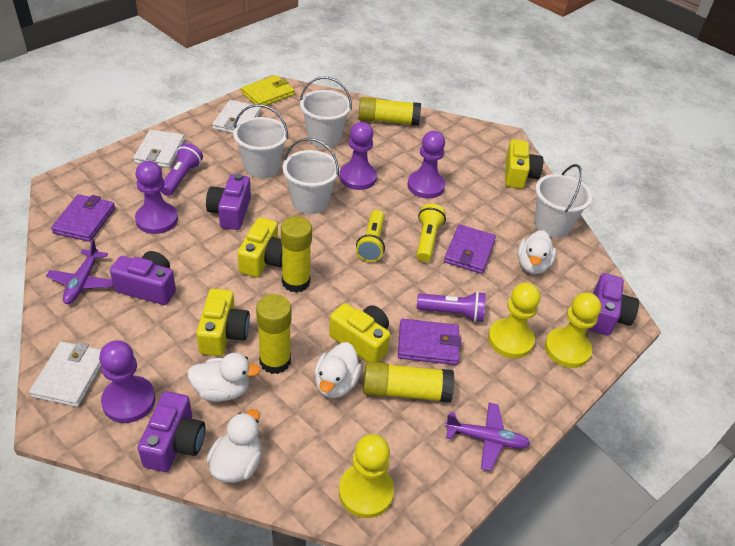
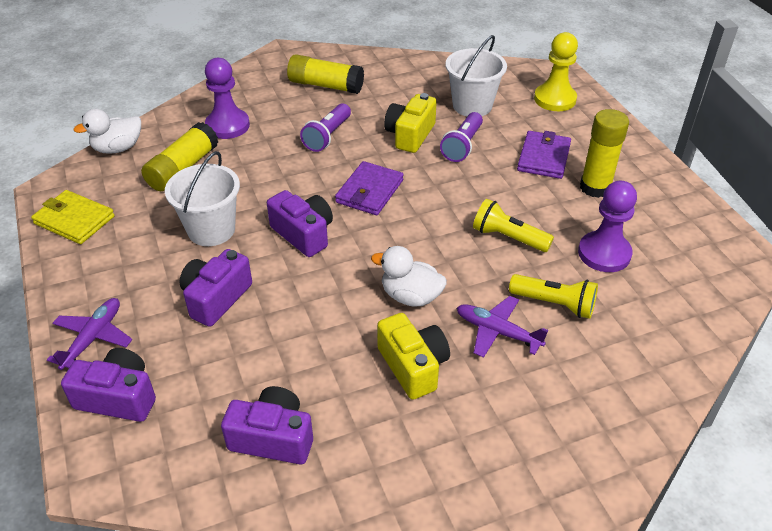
purple pawn: 4 -> 2
purple wallet: 3 -> 2
white bucket: 4 -> 2
white duck: 4 -> 2
white wallet: 3 -> 0
yellow camera: 4 -> 2
yellow glue stick: 4 -> 3
yellow pawn: 3 -> 1

